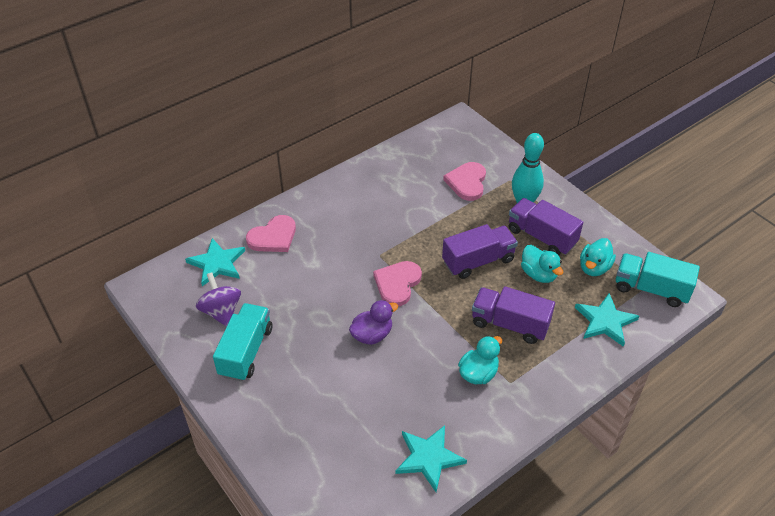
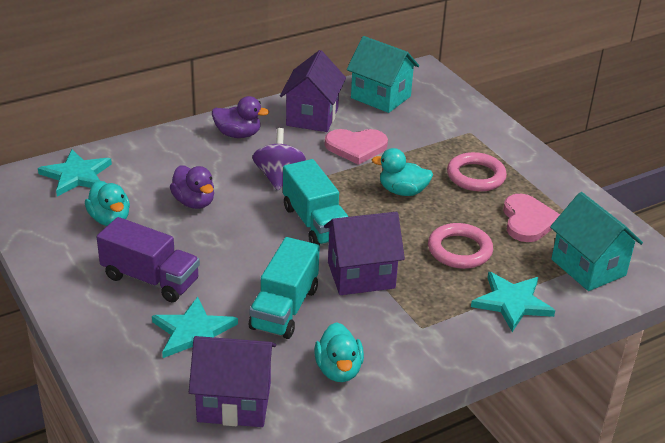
pink heart: 3 -> 2
pink ring: 0 -> 2
purple duck: 1 -> 2
purple house: 0 -> 3
purple truck: 3 -> 1
turquoise bowling pin: 1 -> 0
turquoise house: 0 -> 2

